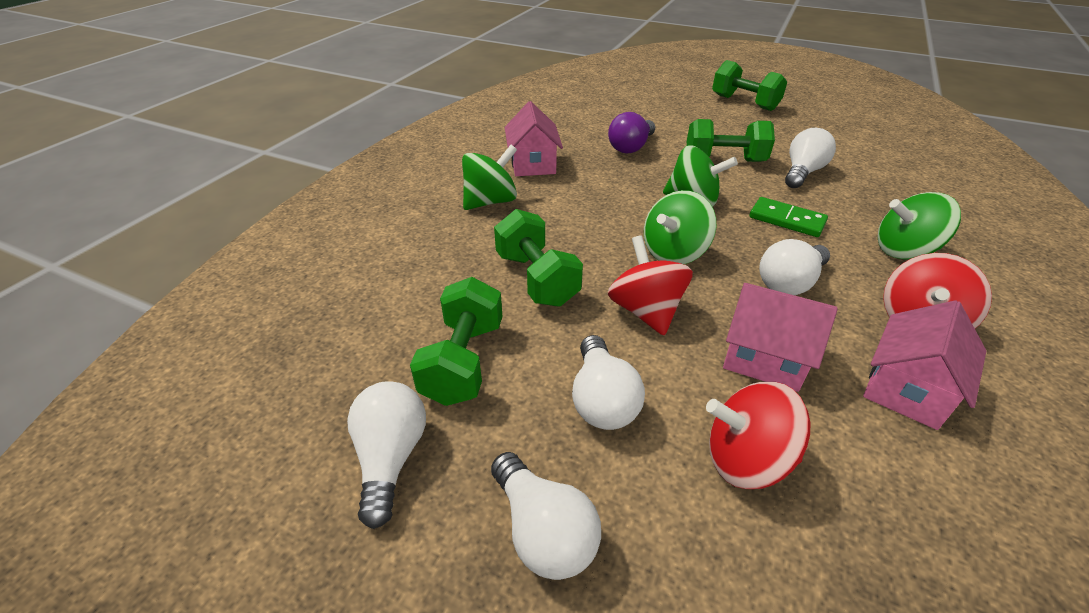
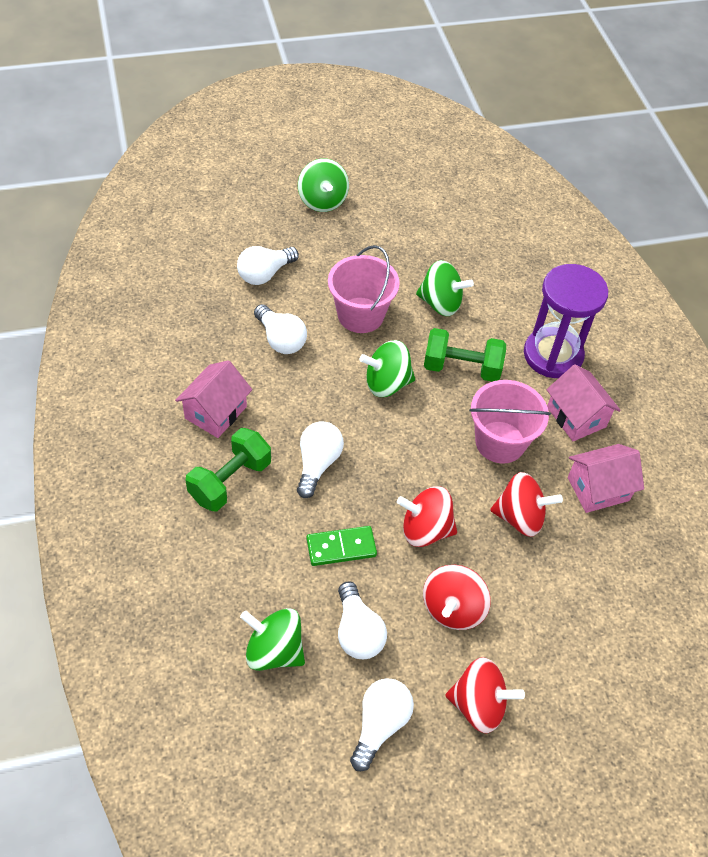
green dumbbell: 4 -> 2
pink bucket: 0 -> 2
purple hourglass: 0 -> 1
purple light bulb: 1 -> 0
red spinning top: 3 -> 4

